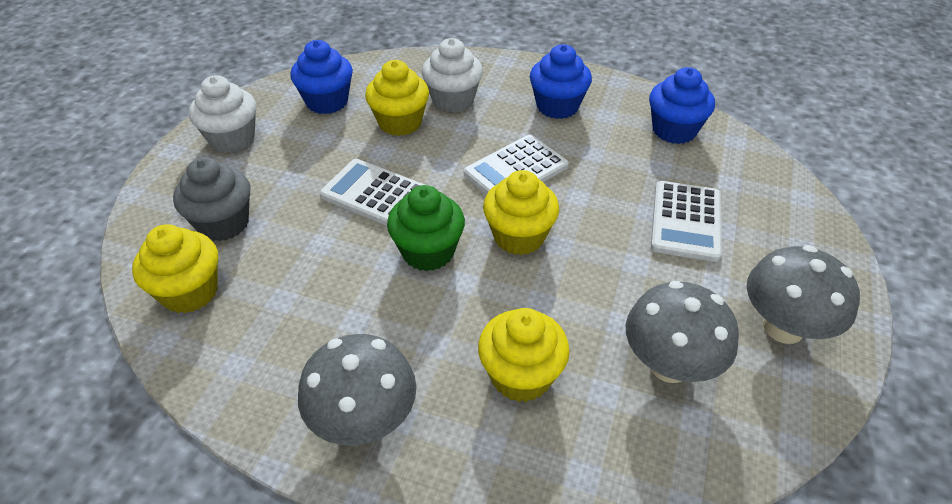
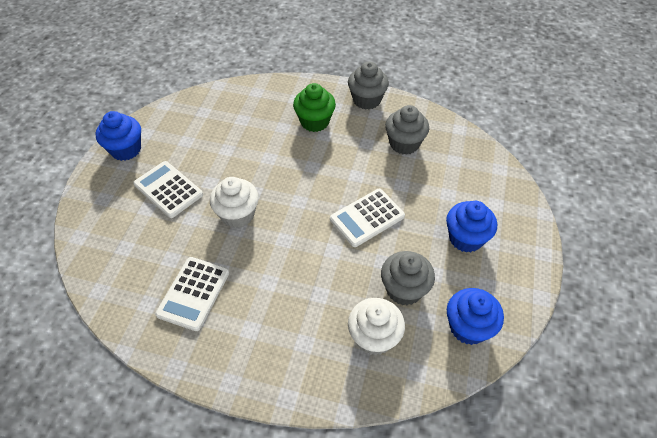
grey cupcake: 1 -> 3
grey mushroom: 3 -> 0
yellow cupcake: 4 -> 0

